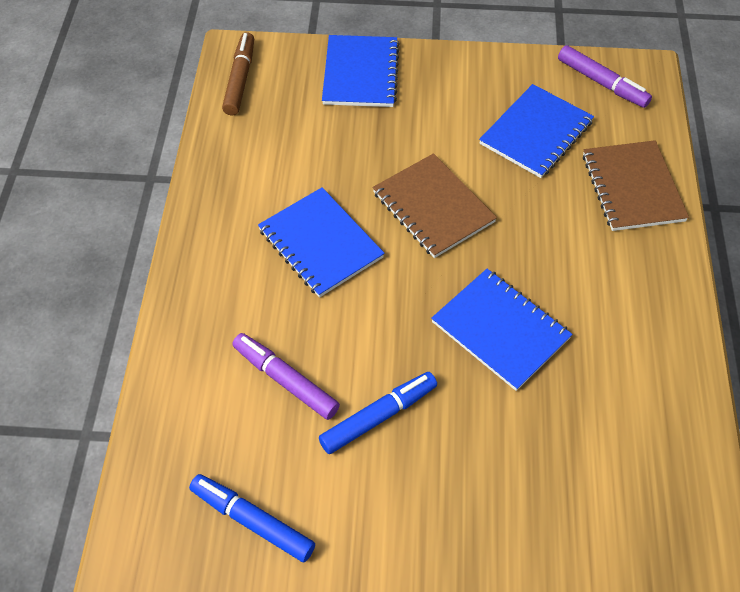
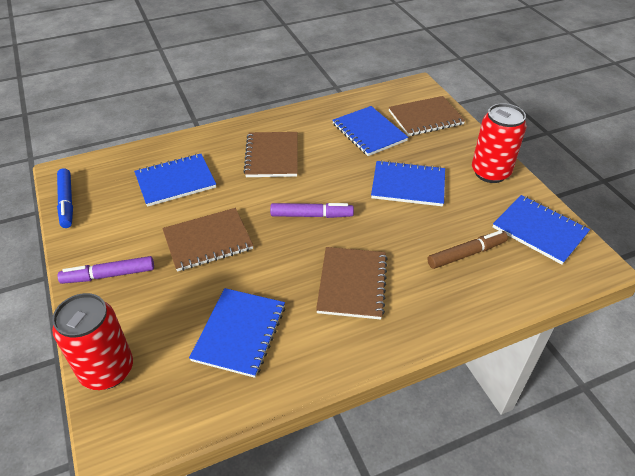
blue marker: 2 -> 1
blue notebook: 4 -> 5
brown notebook: 2 -> 4
red can: 0 -> 2

